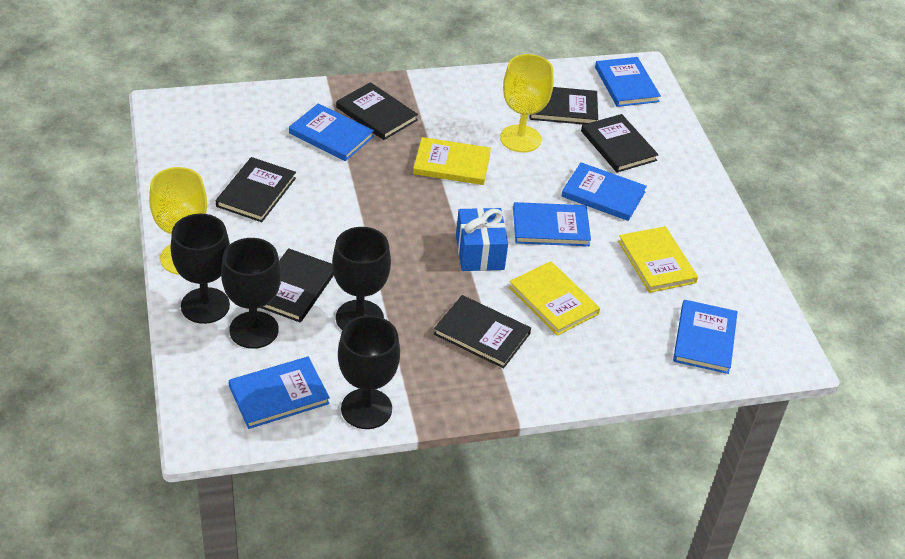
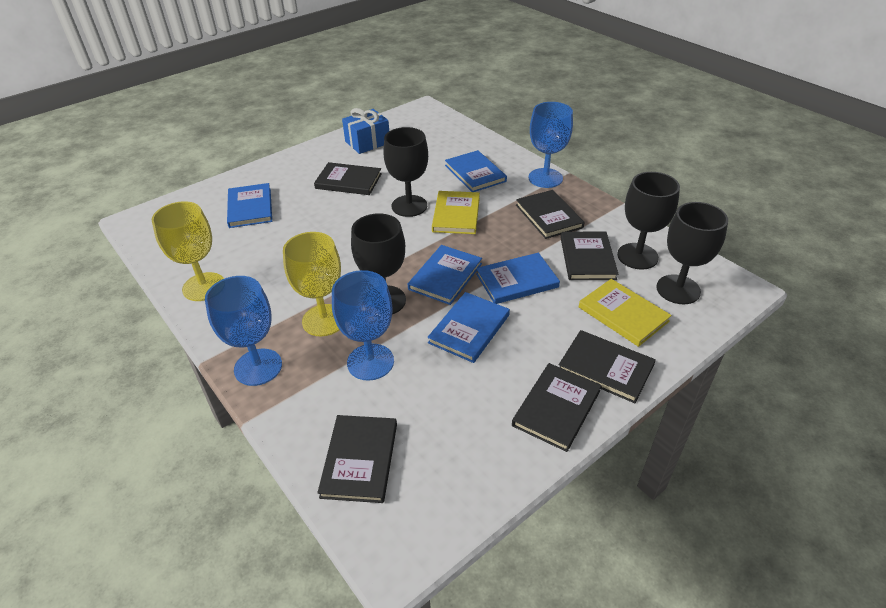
blue book: 6 -> 5
blue goblet: 0 -> 3
yellow book: 3 -> 2

